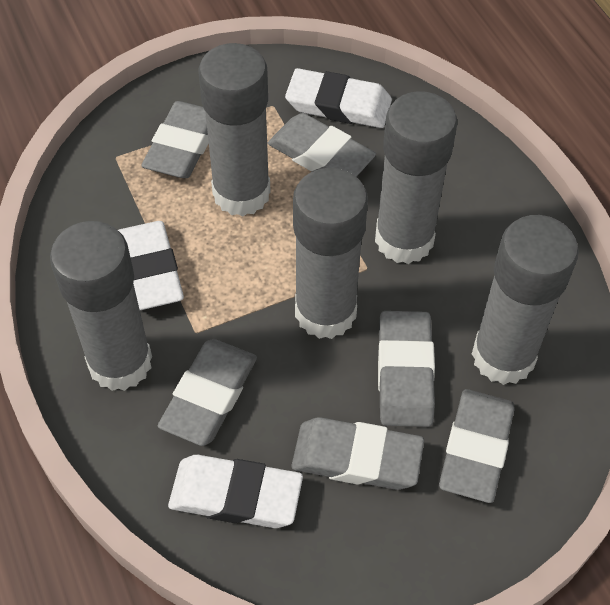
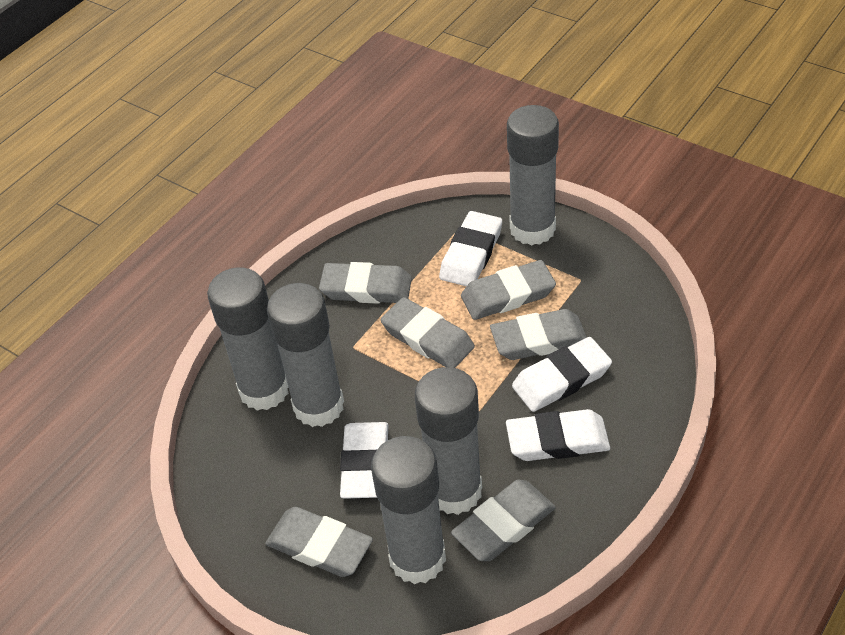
white eraser: 3 -> 4

